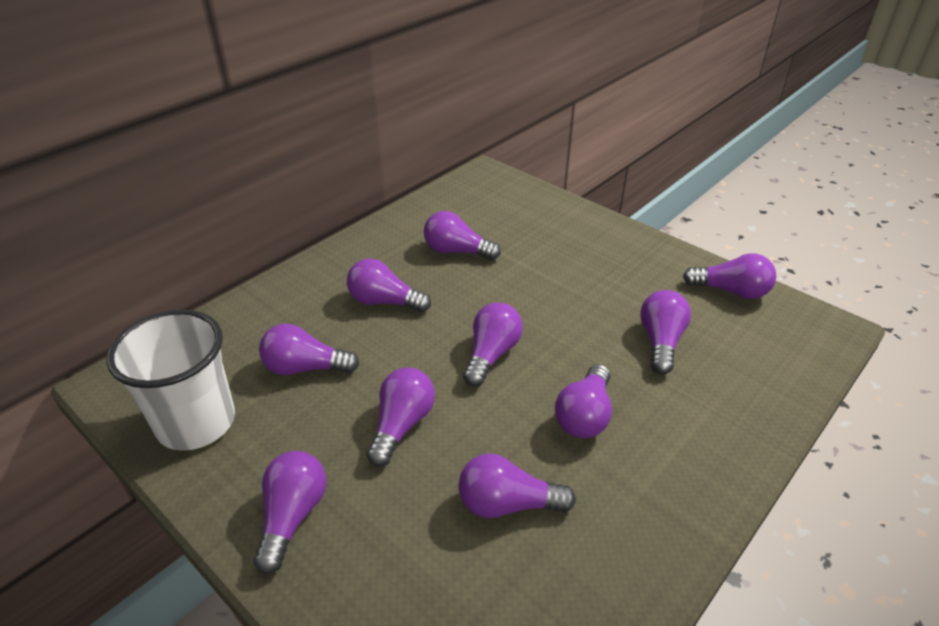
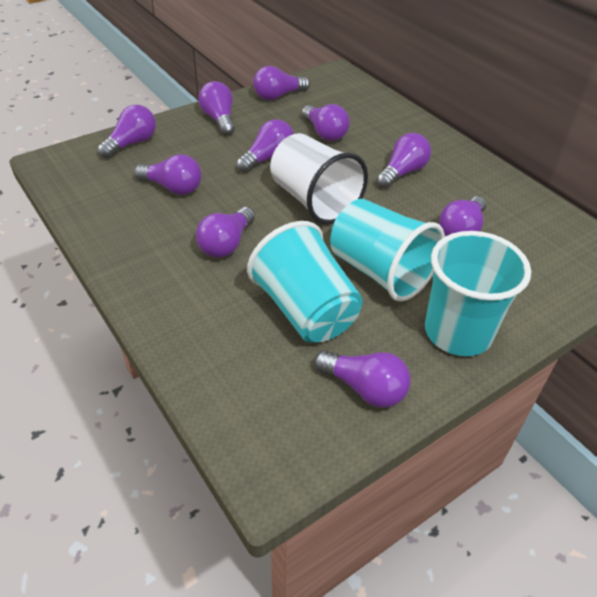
turquoise cup: 0 -> 3

